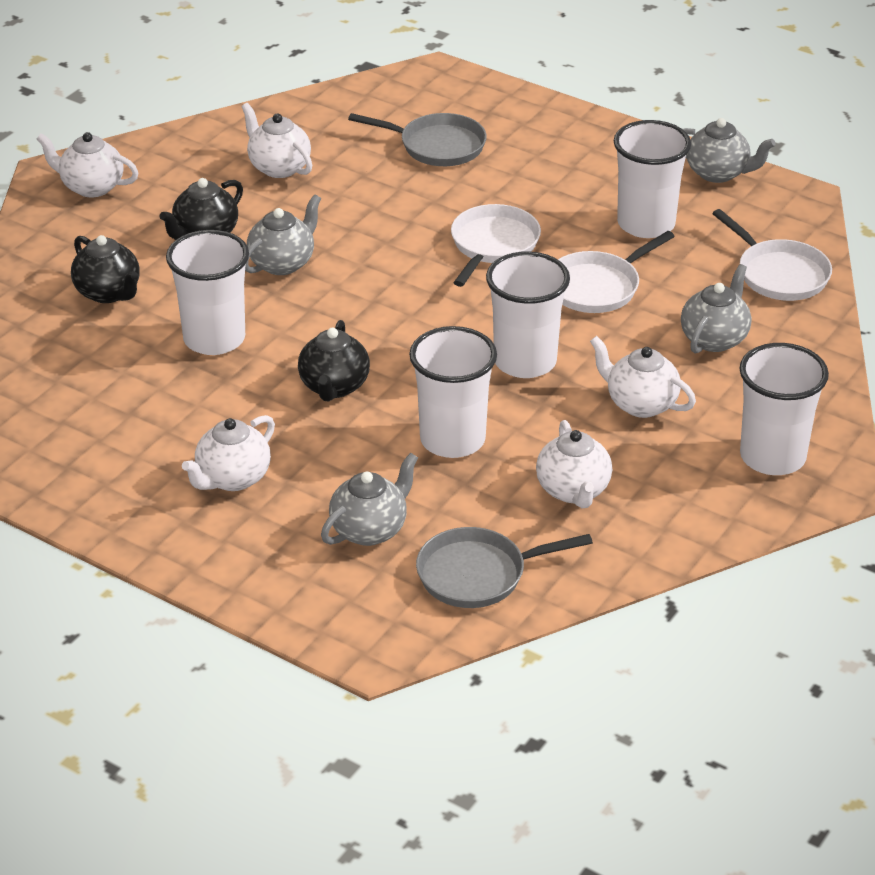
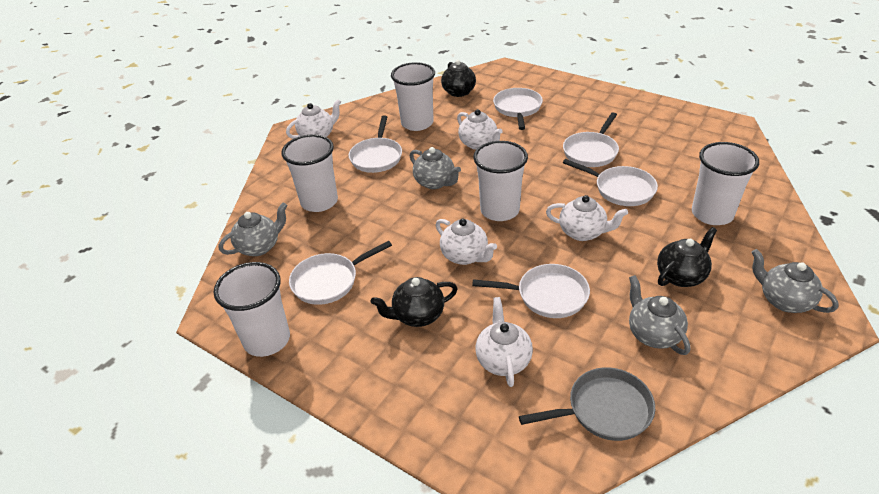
grey pan: 2 -> 1
white pan: 3 -> 6

